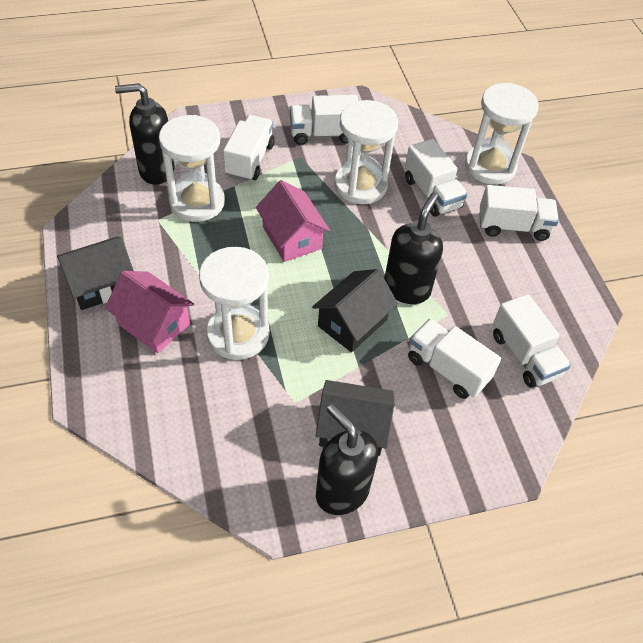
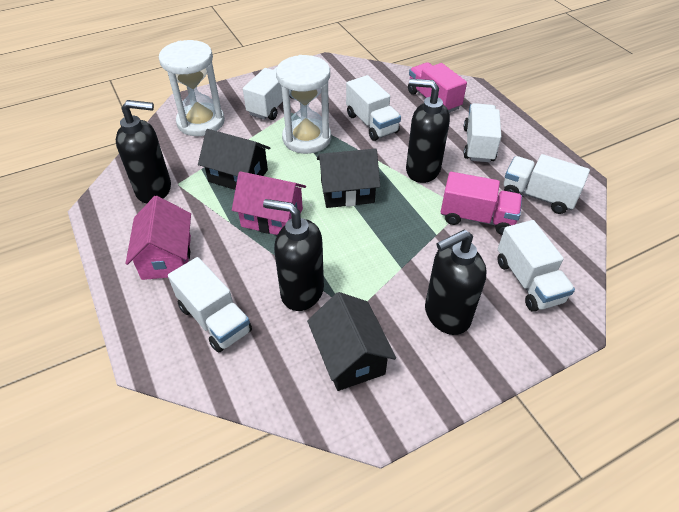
black soap dispenser: 3 -> 4
pink truck: 0 -> 2
white hourglass: 4 -> 2

